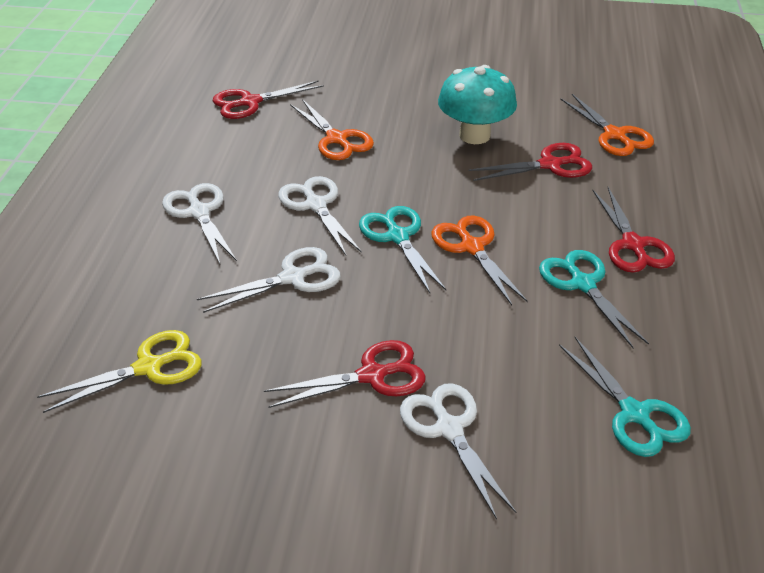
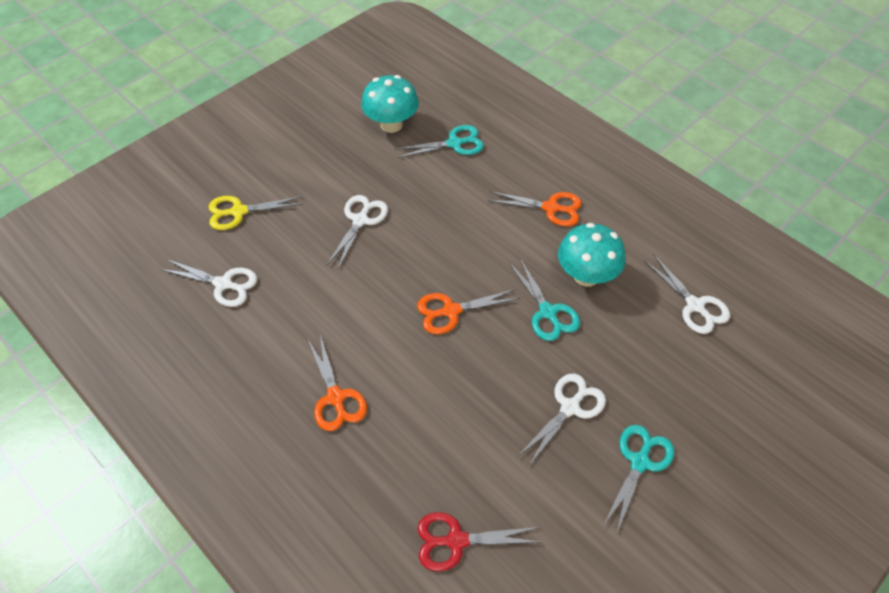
red scissors: 4 -> 1
turquoise mushroom: 1 -> 2

